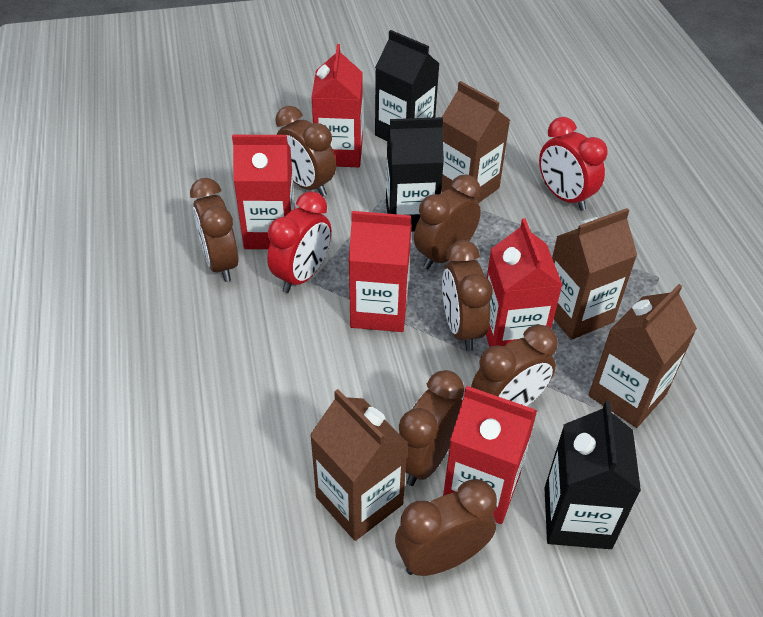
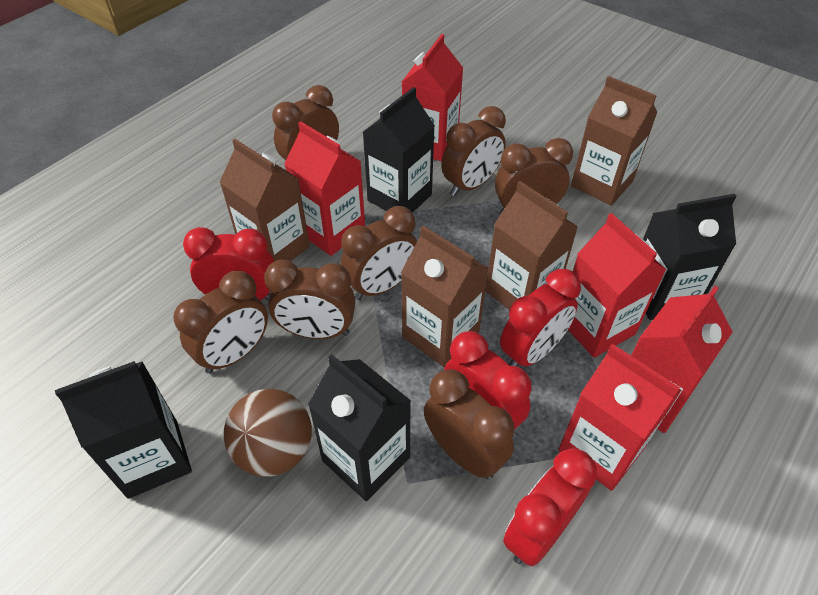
black carton: 3 -> 4
brown ball: 0 -> 1
red clock: 2 -> 4

